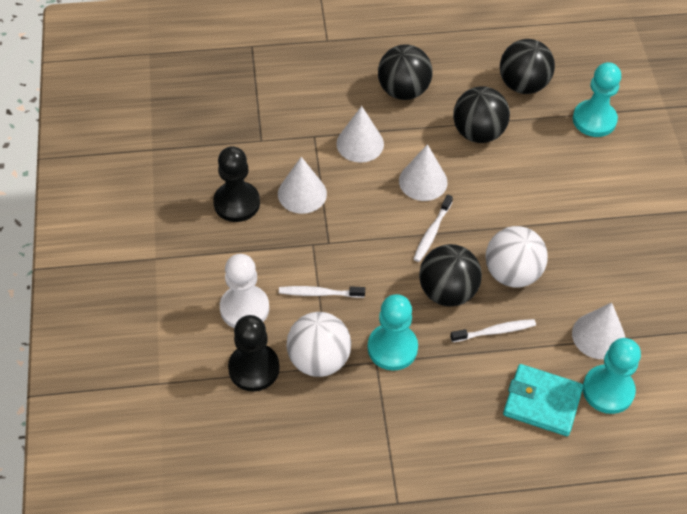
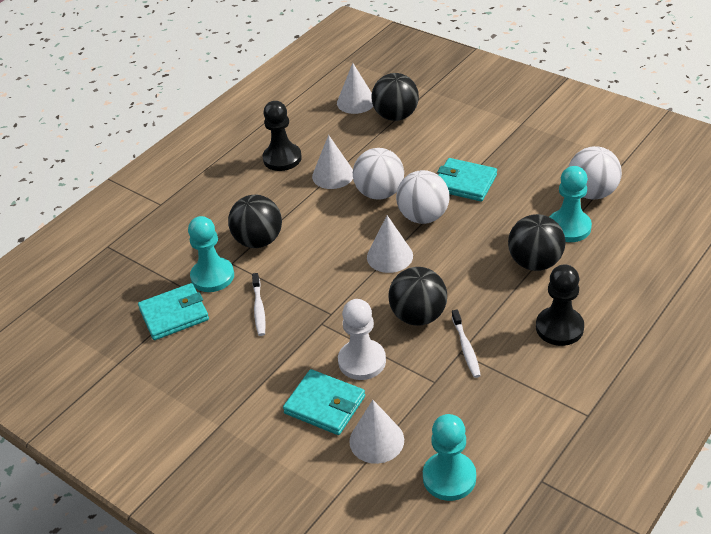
turquoise wallet: 1 -> 3
white ball: 2 -> 3
white toothbrush: 3 -> 2

